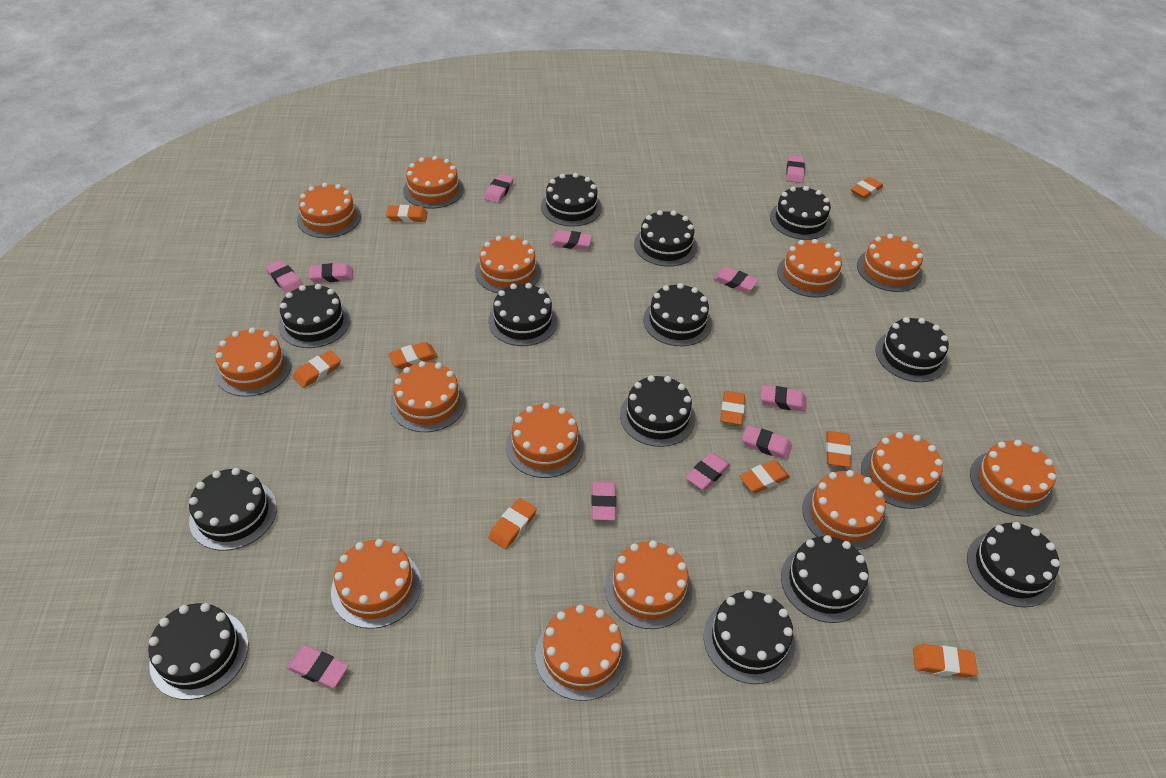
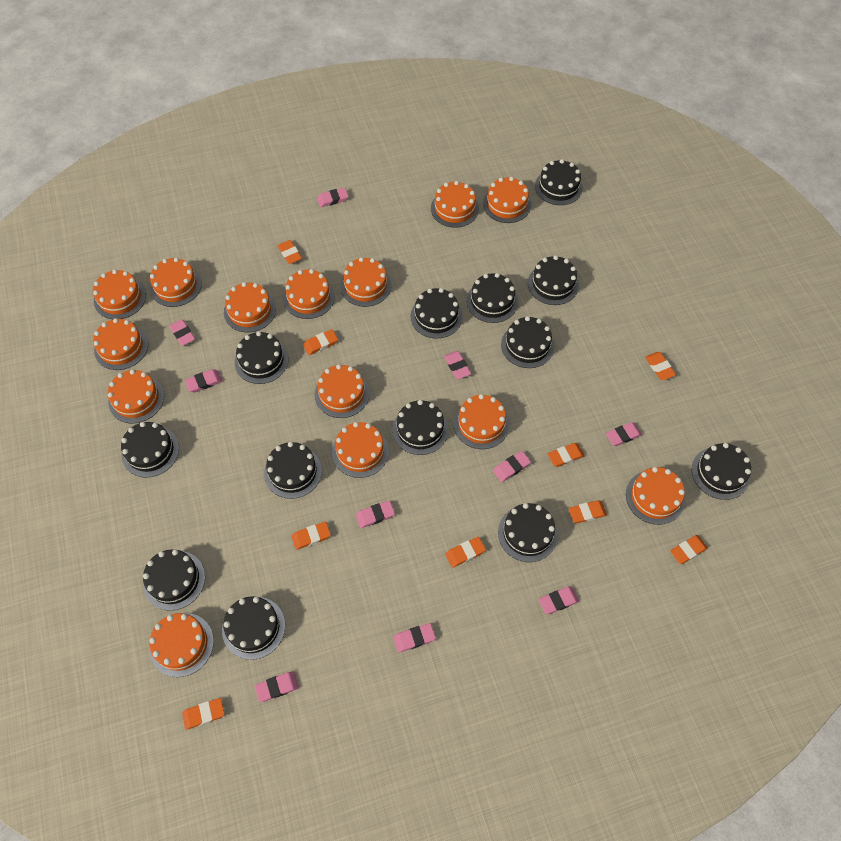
pink eraser: 11 -> 10

